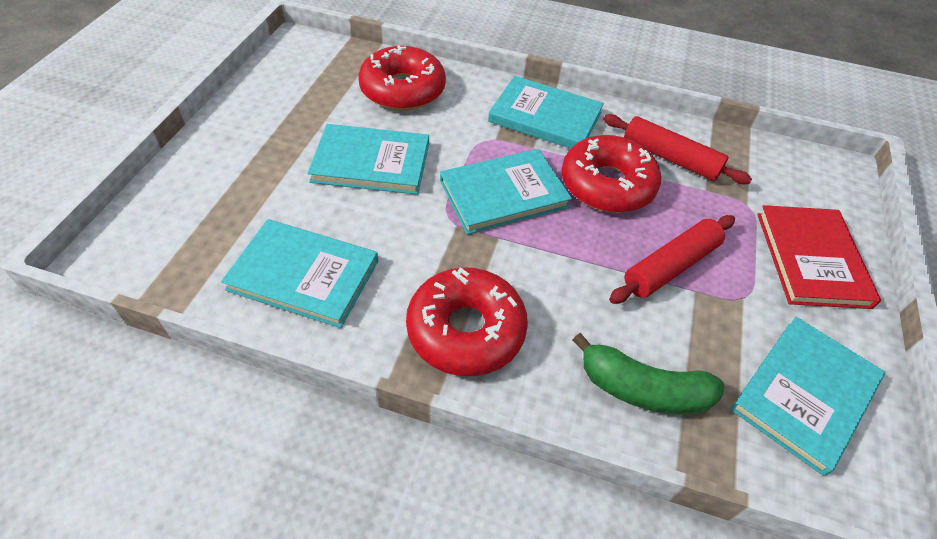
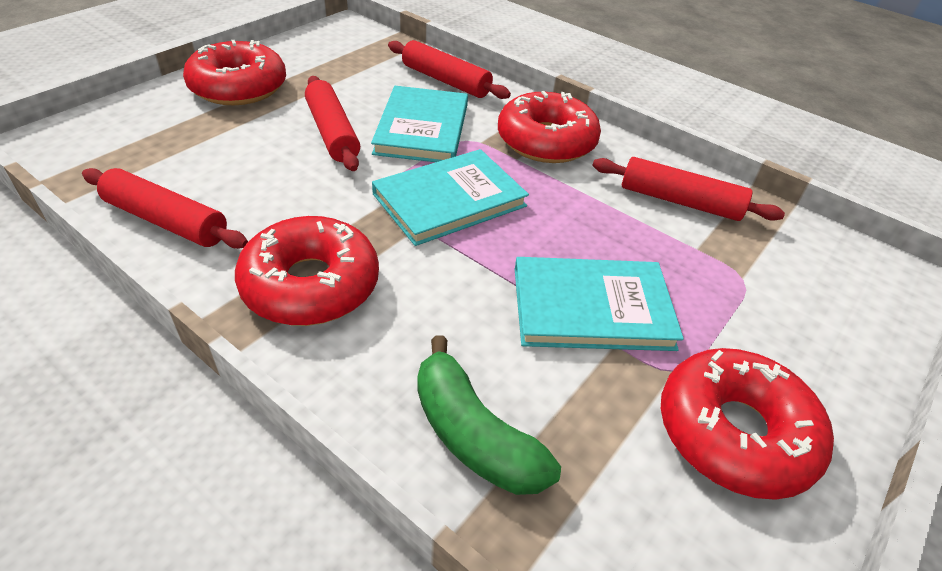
red book: 1 -> 0
red donut: 3 -> 4
red rolling pin: 2 -> 4
turquoise book: 5 -> 3

